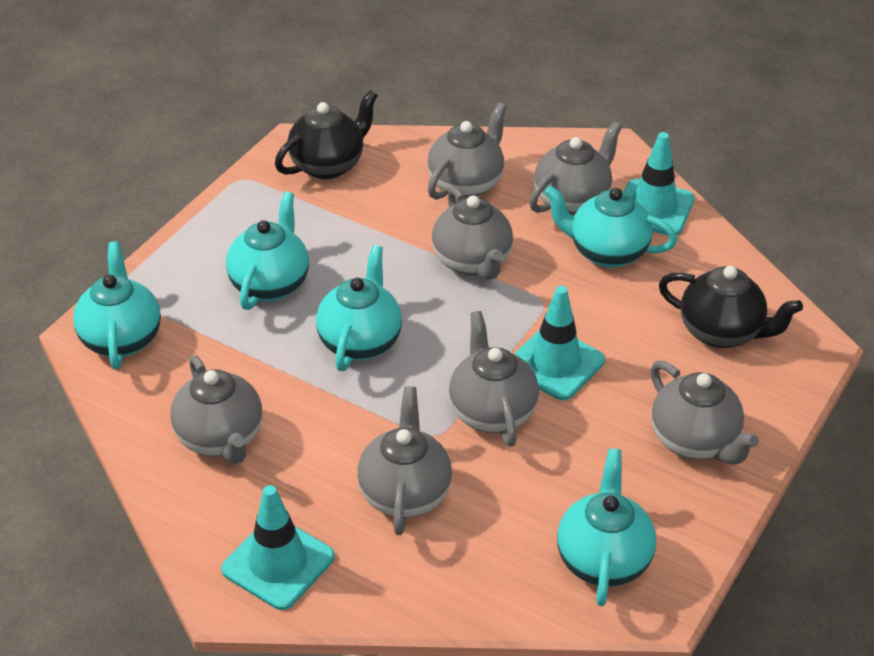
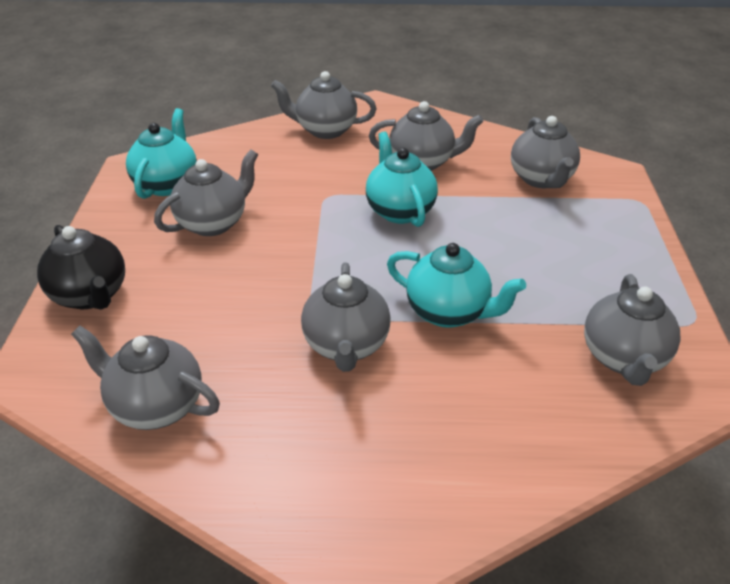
black teapot: 2 -> 1
turquoise teapot: 5 -> 3
turquoise traffic cone: 3 -> 0

